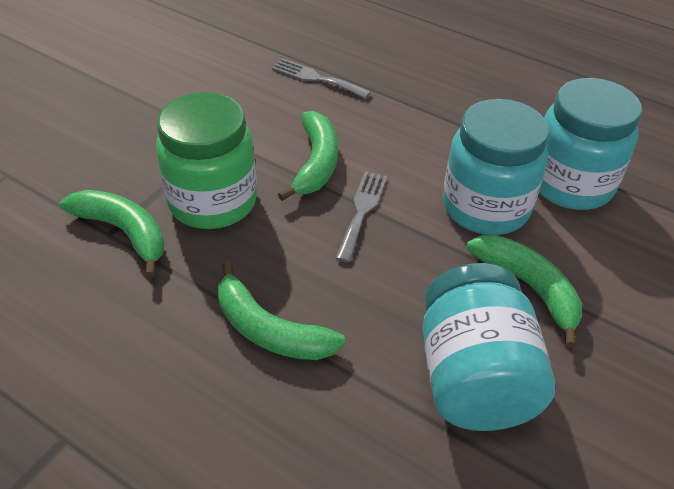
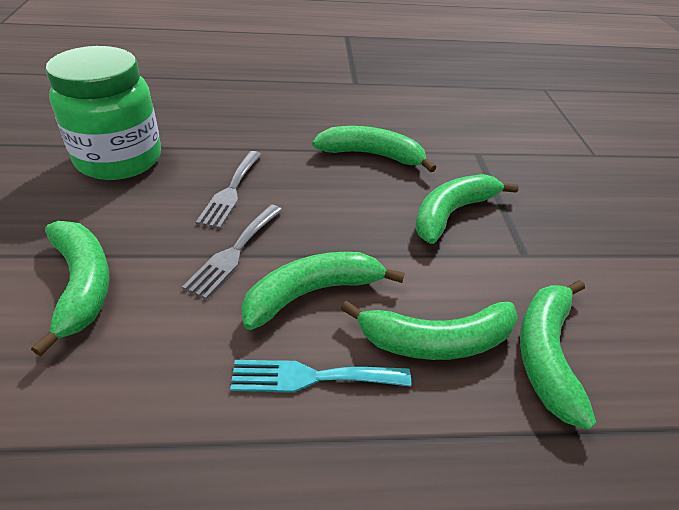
green banana: 4 -> 6
turquoise fork: 0 -> 1
turquoise jar: 3 -> 0

